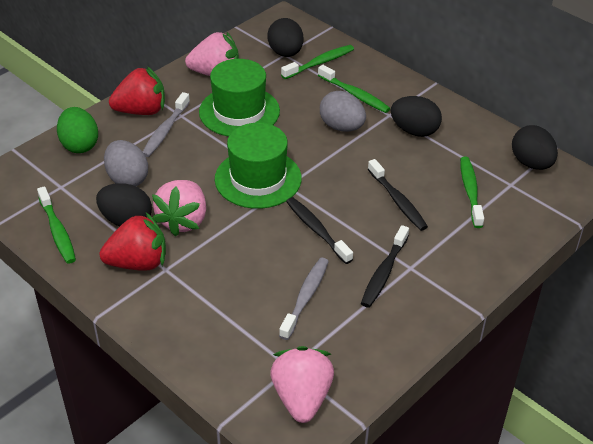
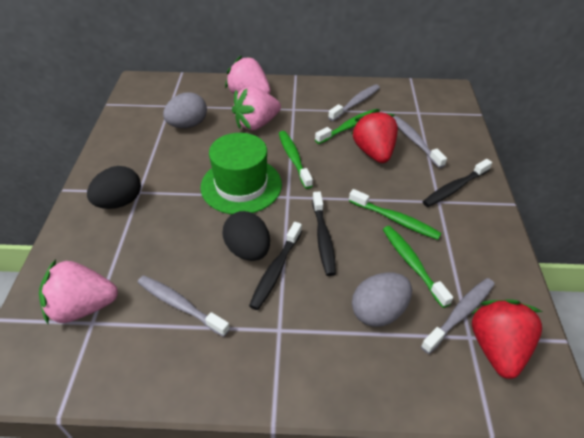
black egg: 4 -> 2
green egg: 1 -> 0
green hat: 2 -> 1
grey toothbrush: 2 -> 4

